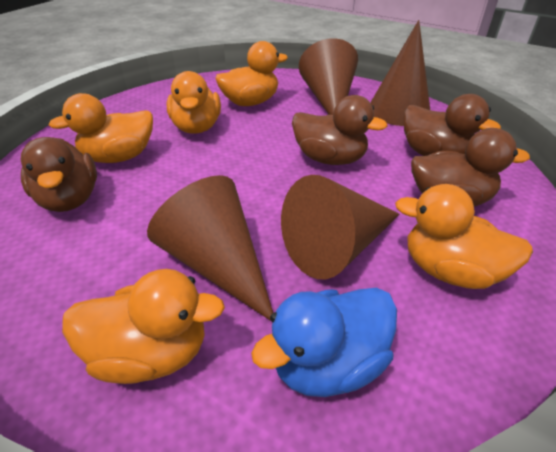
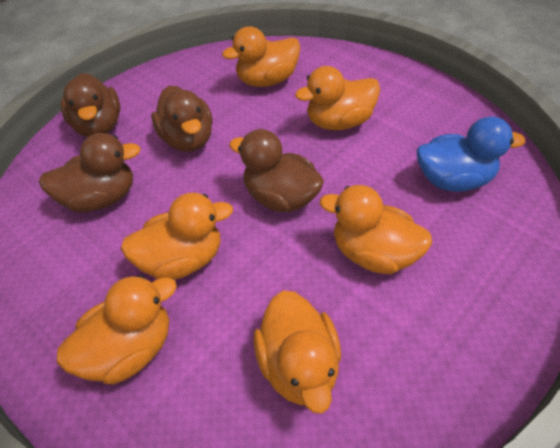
brown cone: 4 -> 0
orange duck: 5 -> 6

